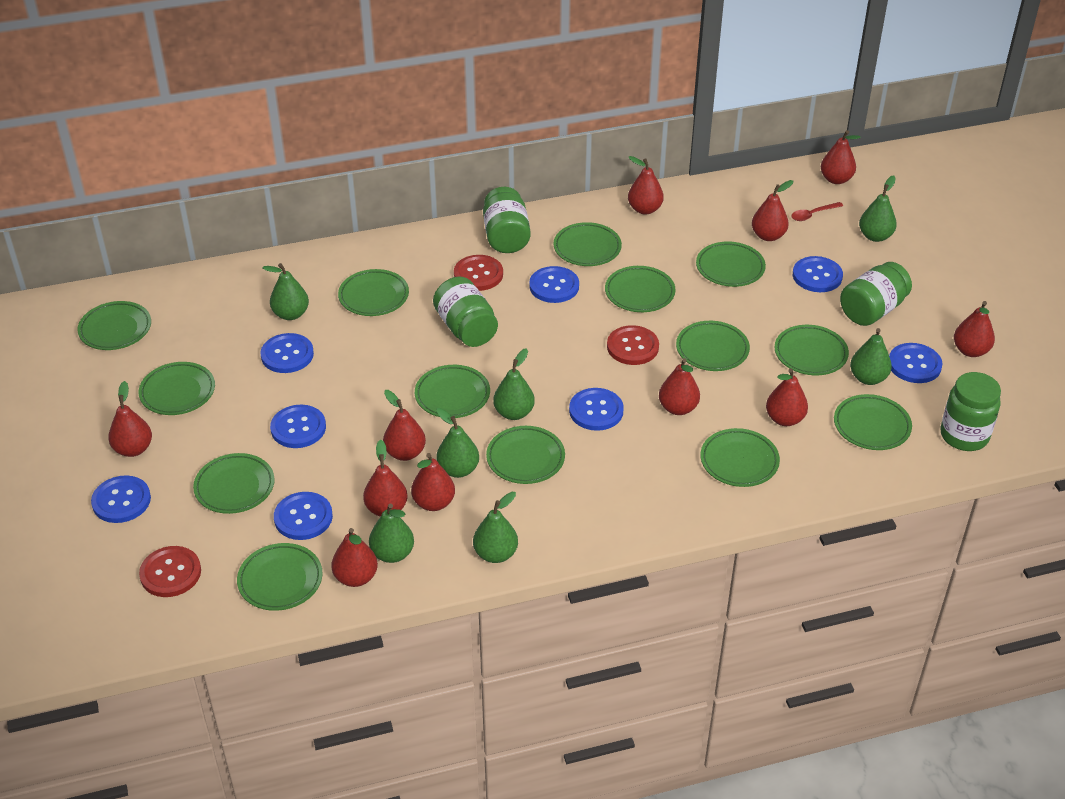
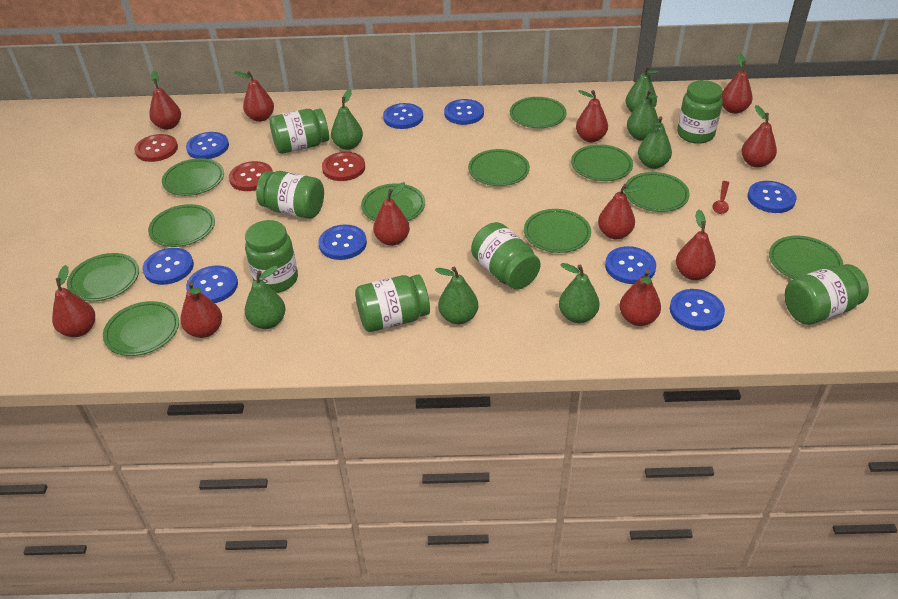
blue button: 8 -> 9
green jar: 4 -> 7
green plate: 14 -> 11

